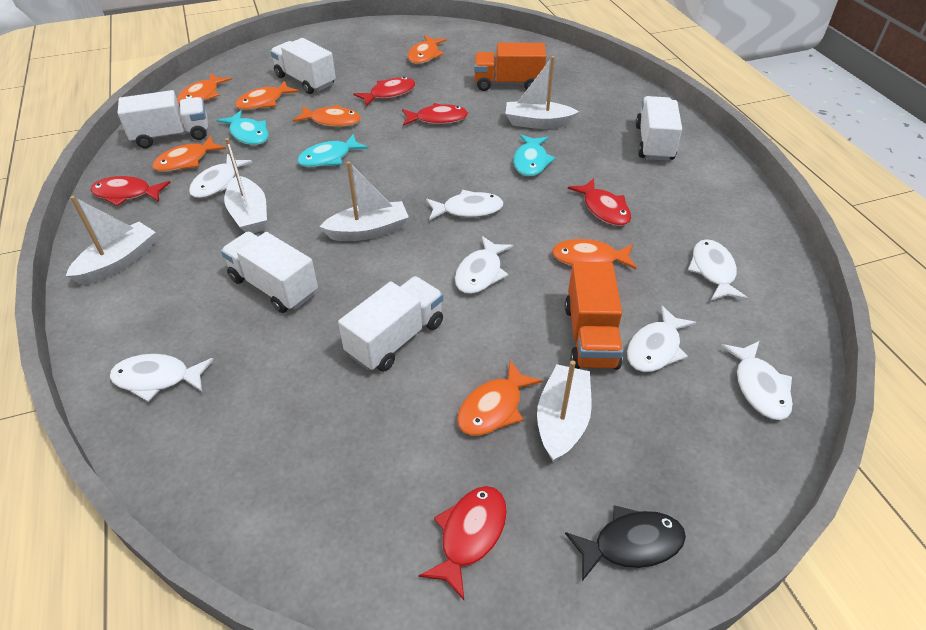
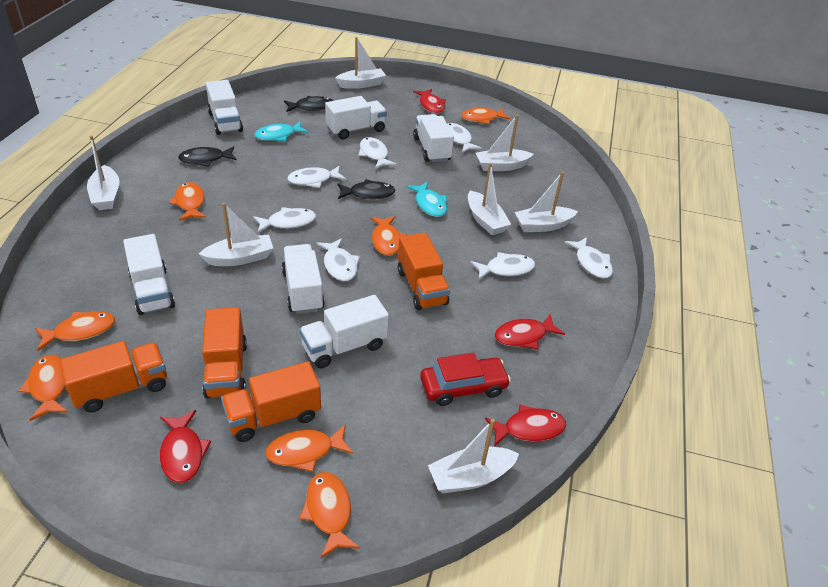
black fish: 1 -> 3
orange truck: 2 -> 4
red car: 0 -> 1
red fish: 5 -> 4
turquoise fish: 3 -> 2
white boat: 5 -> 7
white truck: 5 -> 6

